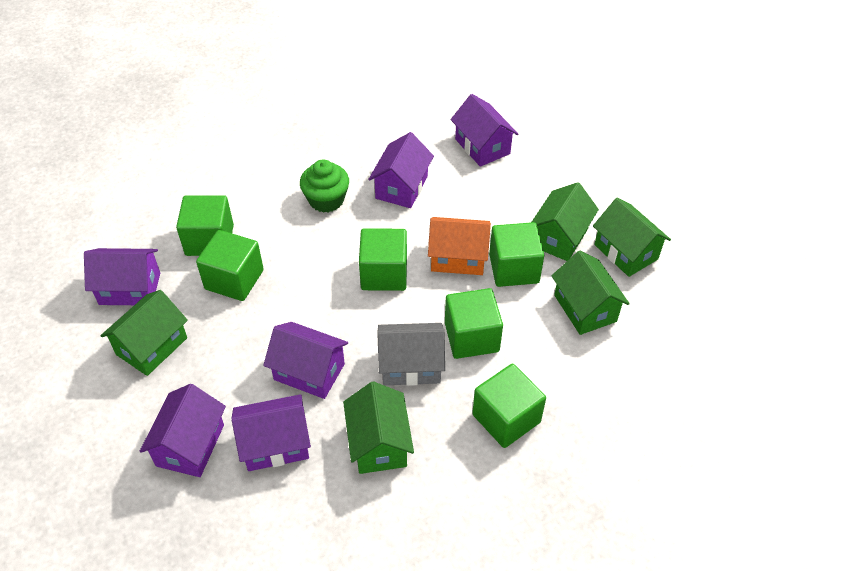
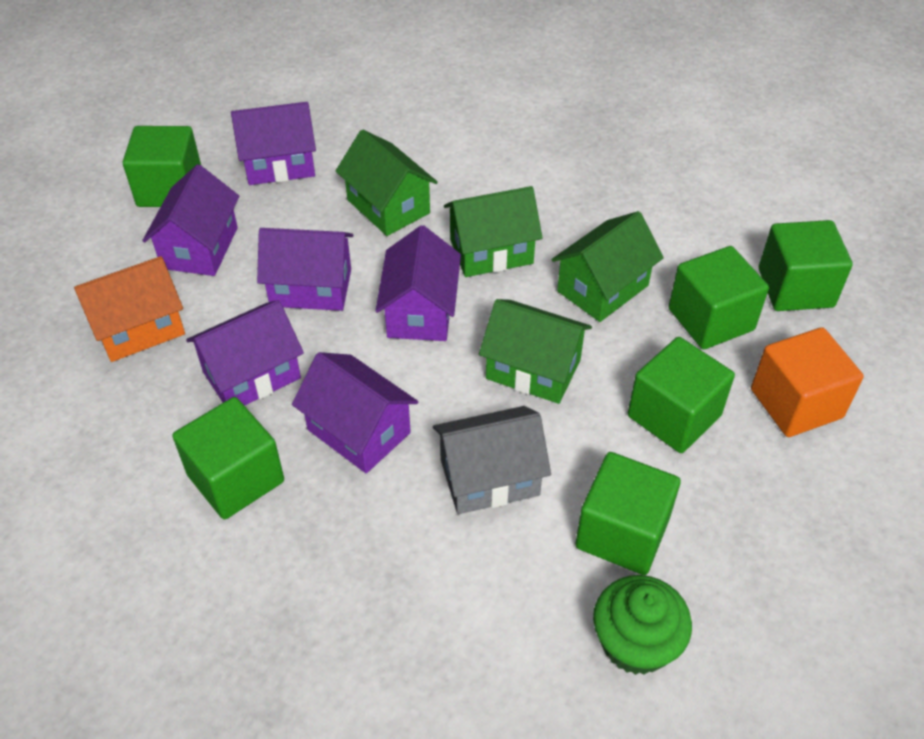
green house: 5 -> 4
orange cube: 0 -> 1

